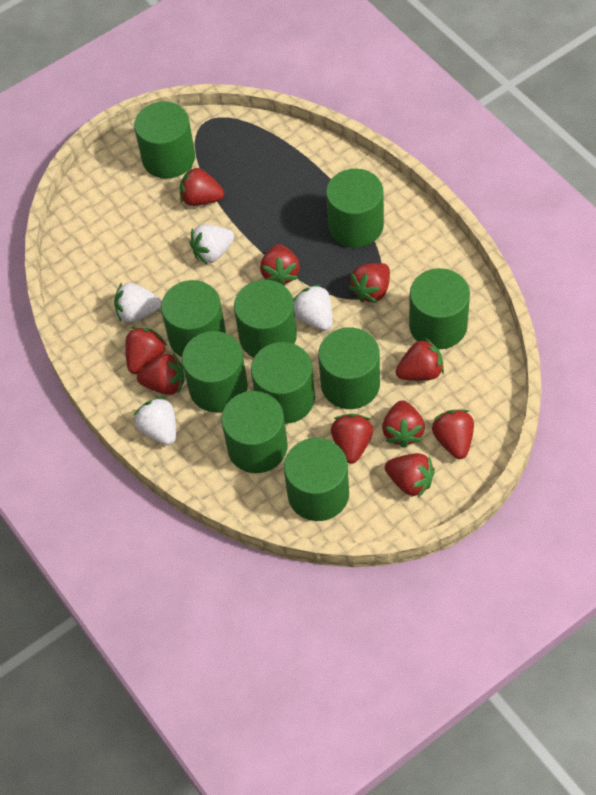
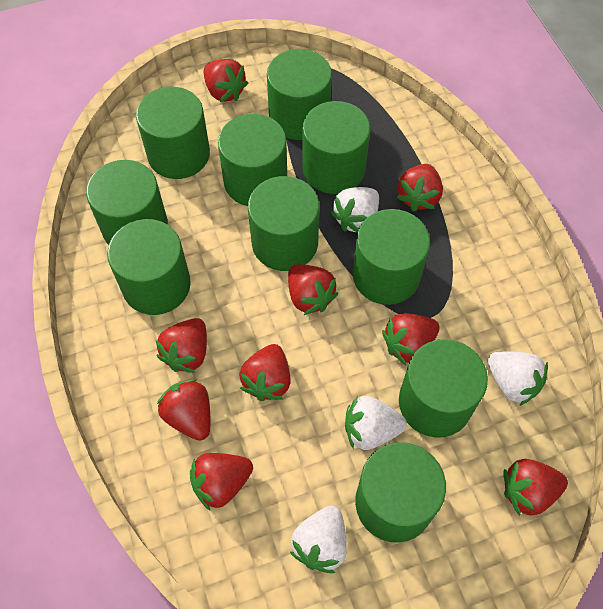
red strawberry: 10 -> 9

